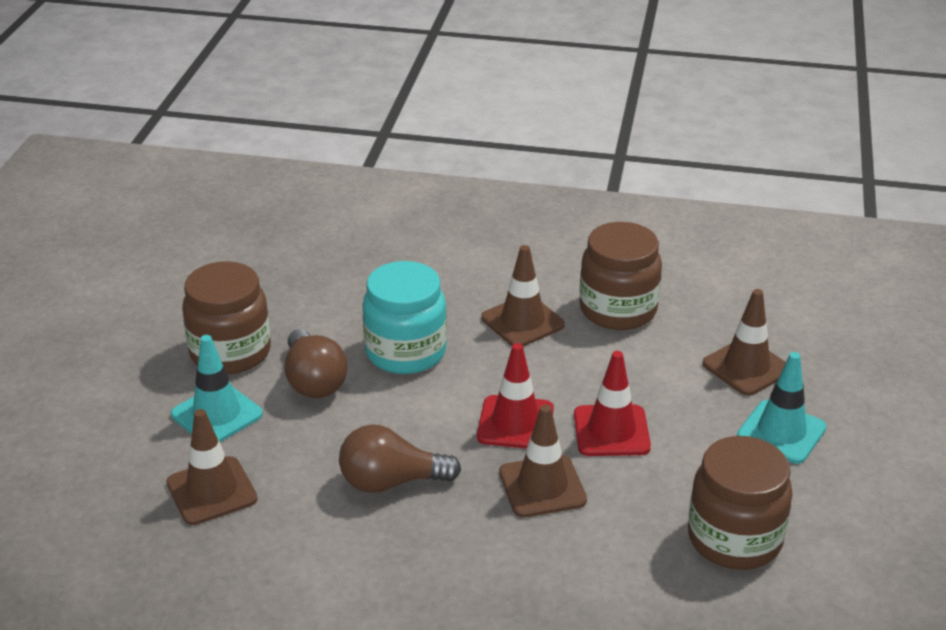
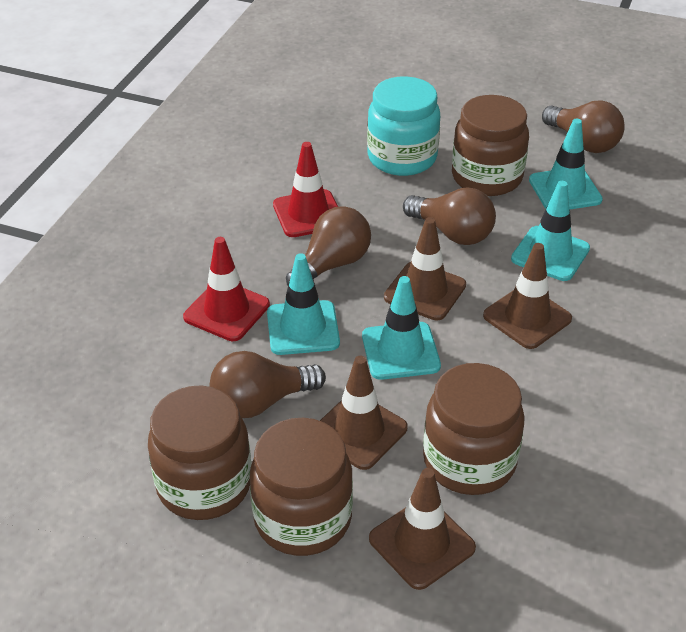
brown jar: 3 -> 4
brown light bulb: 2 -> 4
turquoise traffic cone: 2 -> 4

